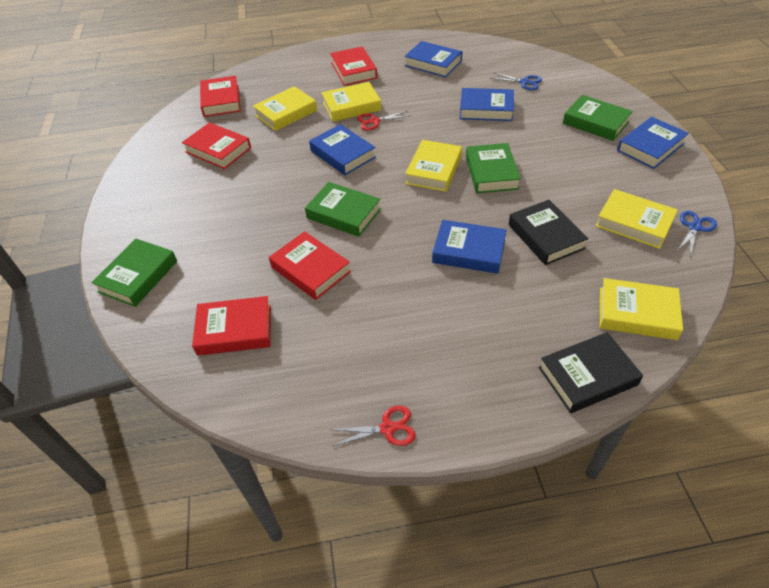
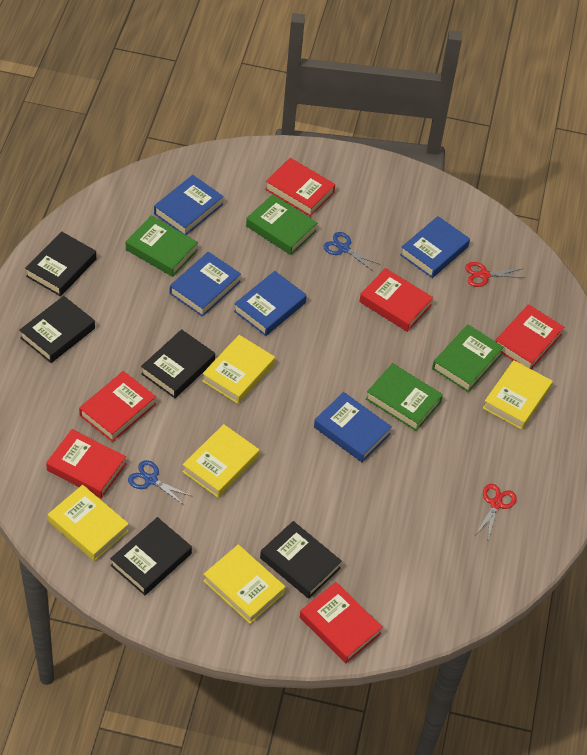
black book: 2 -> 5
red book: 5 -> 6

